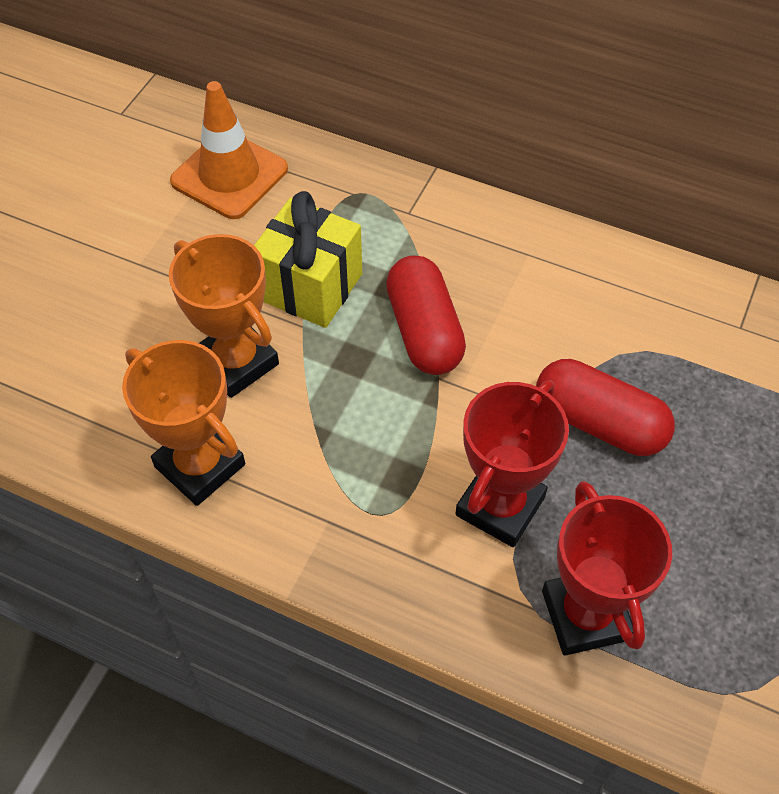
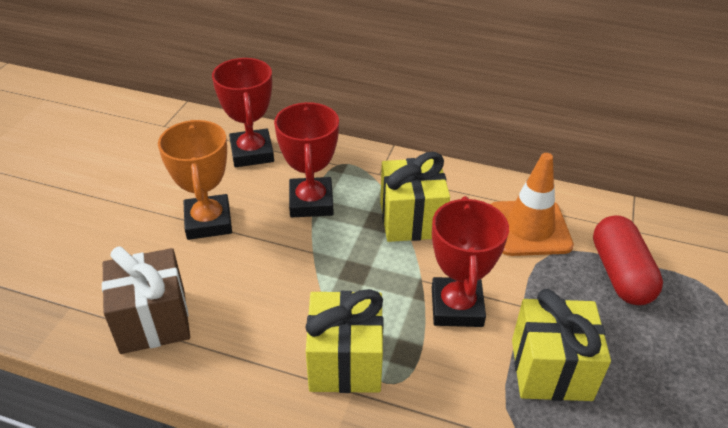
brown gift: 0 -> 1
orange trophy: 2 -> 1
red capsule: 2 -> 1
red trophy: 2 -> 3
yellow gift: 1 -> 3

